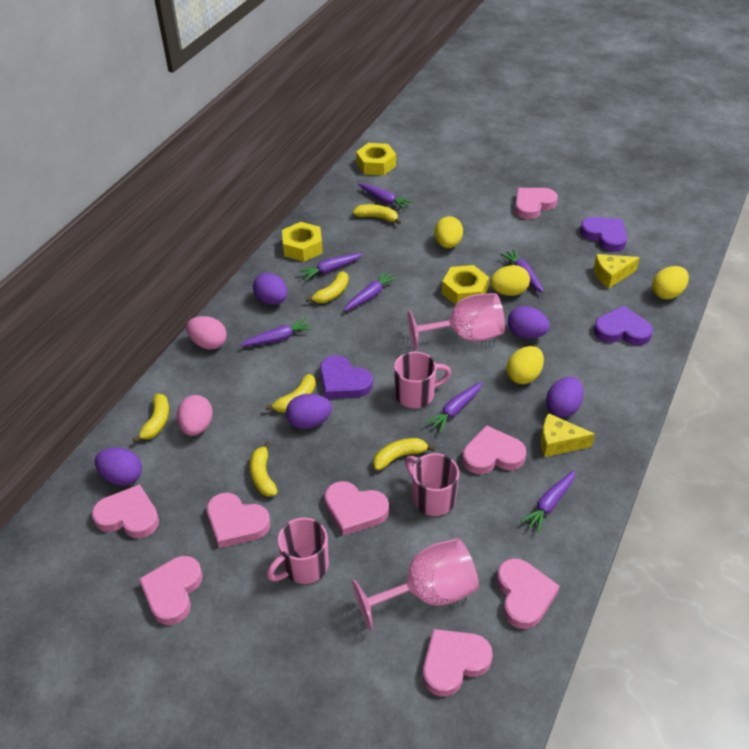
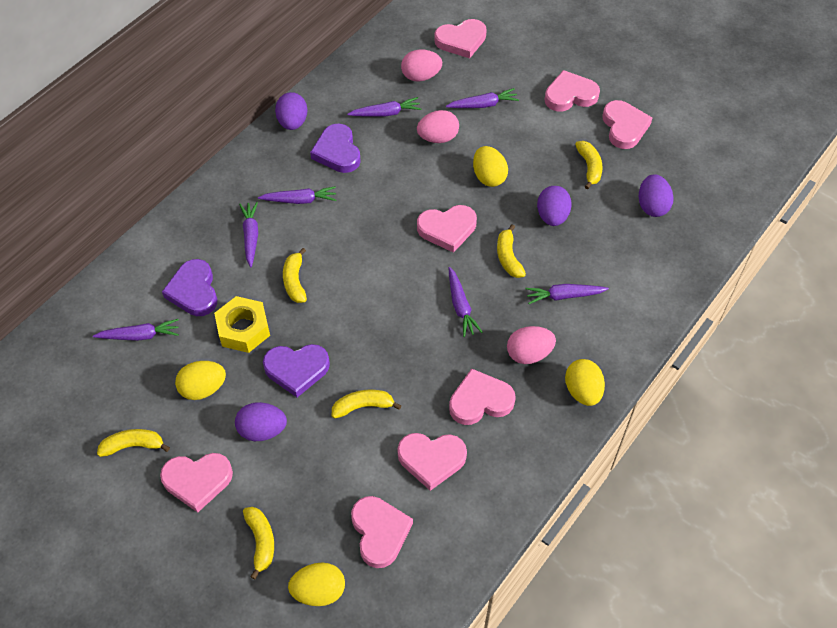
pink egg: 2 -> 3
pink goblet: 2 -> 0
pink mug: 3 -> 0
purple egg: 5 -> 4
yellow cheese: 2 -> 0
yellow nut: 3 -> 1

